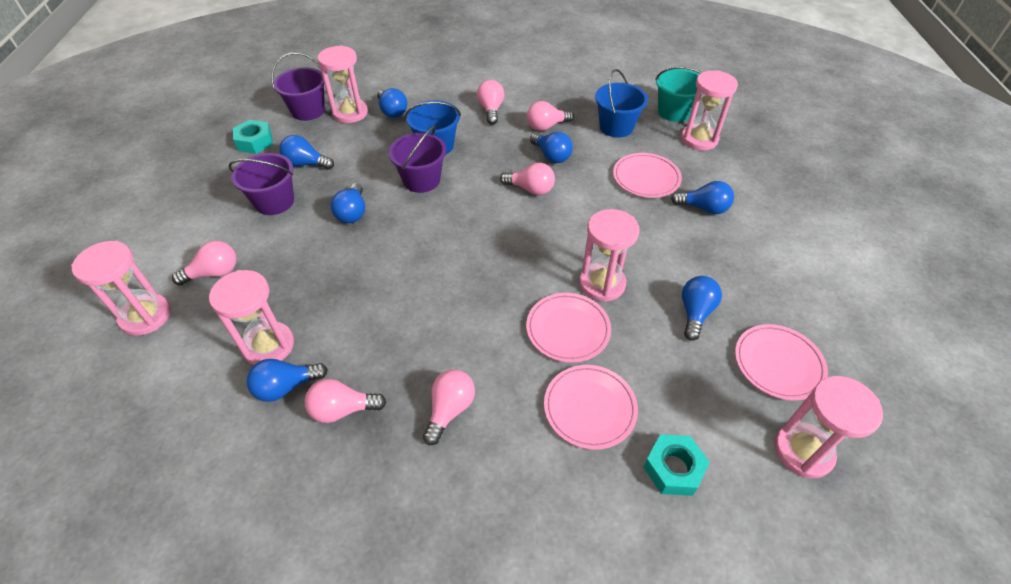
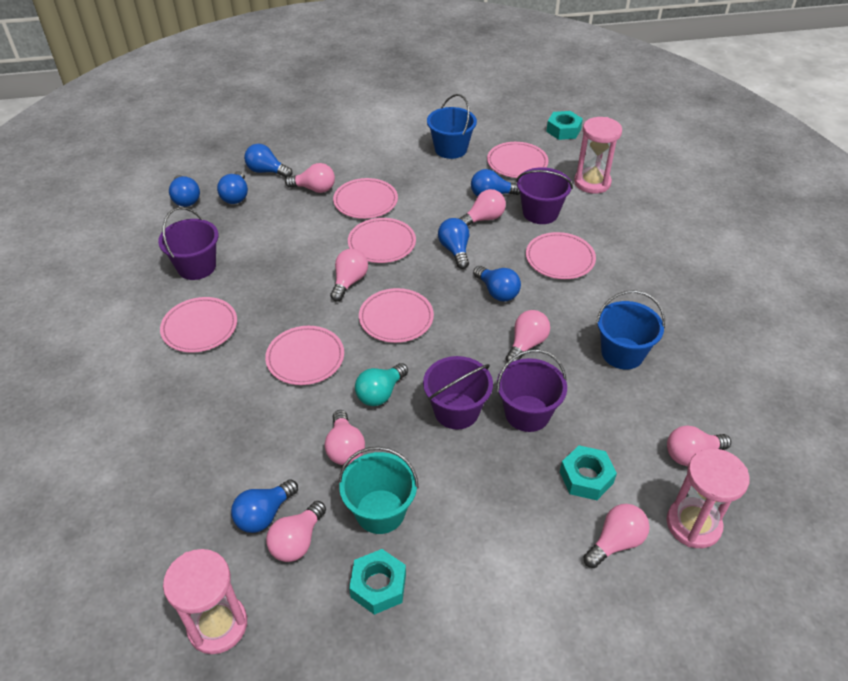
pink hourglass: 6 -> 3
pink light bulb: 6 -> 8
pink plate: 4 -> 7
purple bucket: 3 -> 4
turquoise light bulb: 0 -> 1
turquoise nut: 2 -> 3

